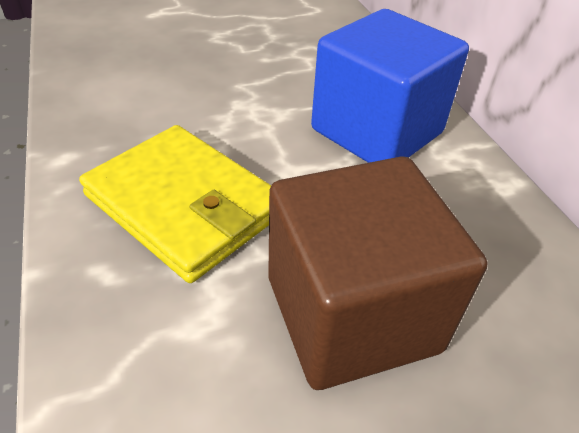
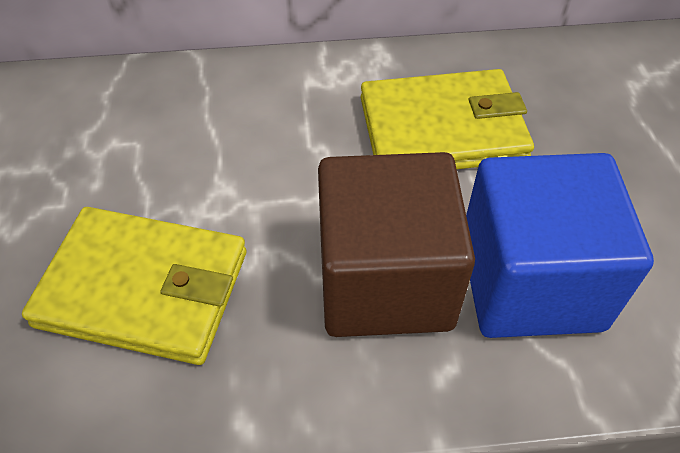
yellow wallet: 1 -> 2

